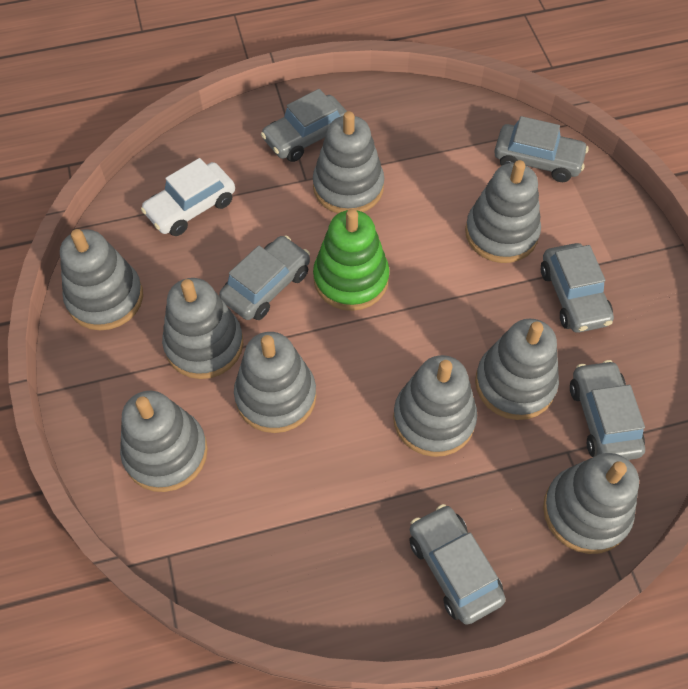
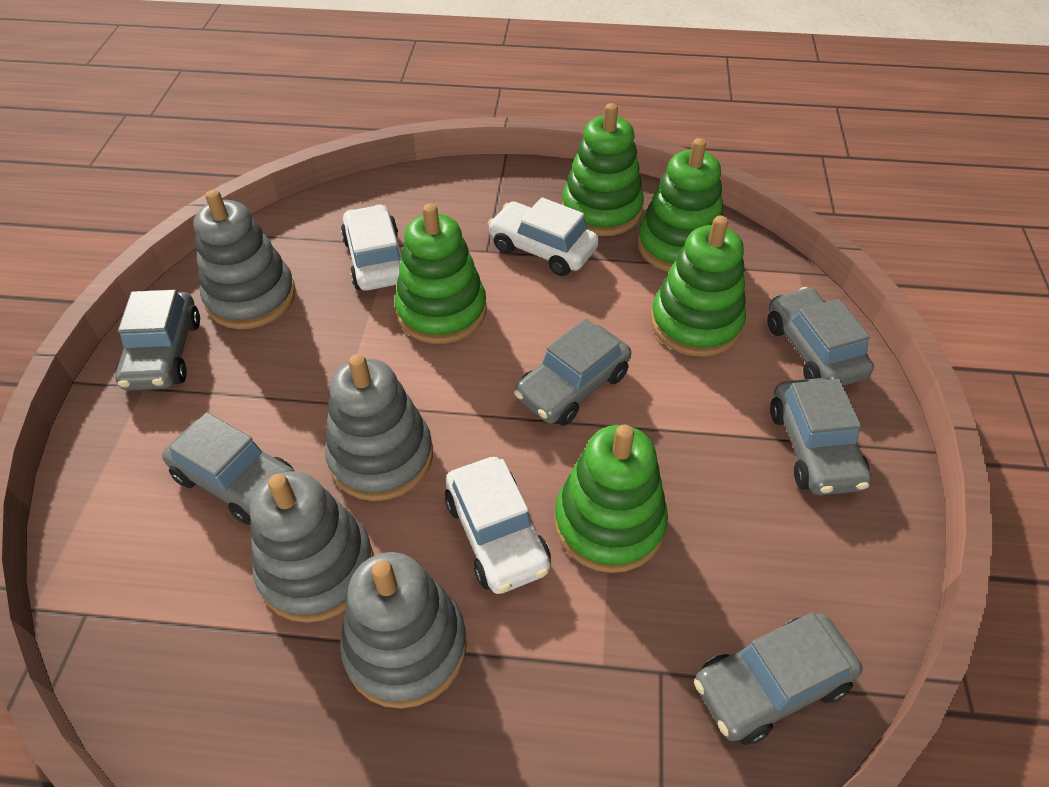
green stacking toy: 1 -> 5
grey stacking toy: 9 -> 4
white car: 1 -> 3

